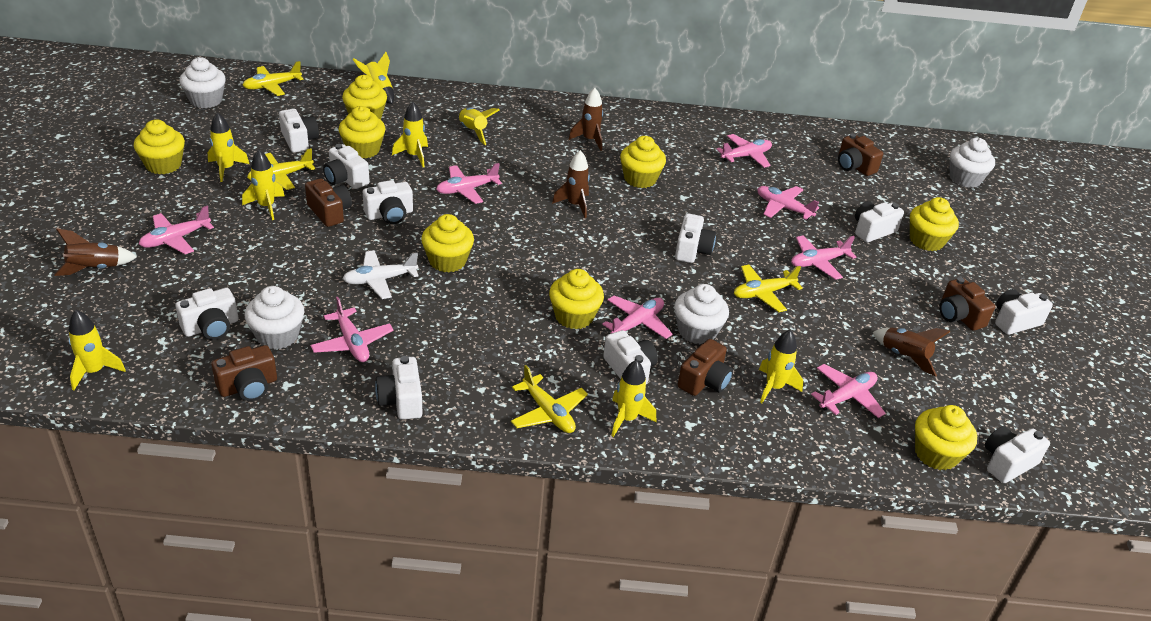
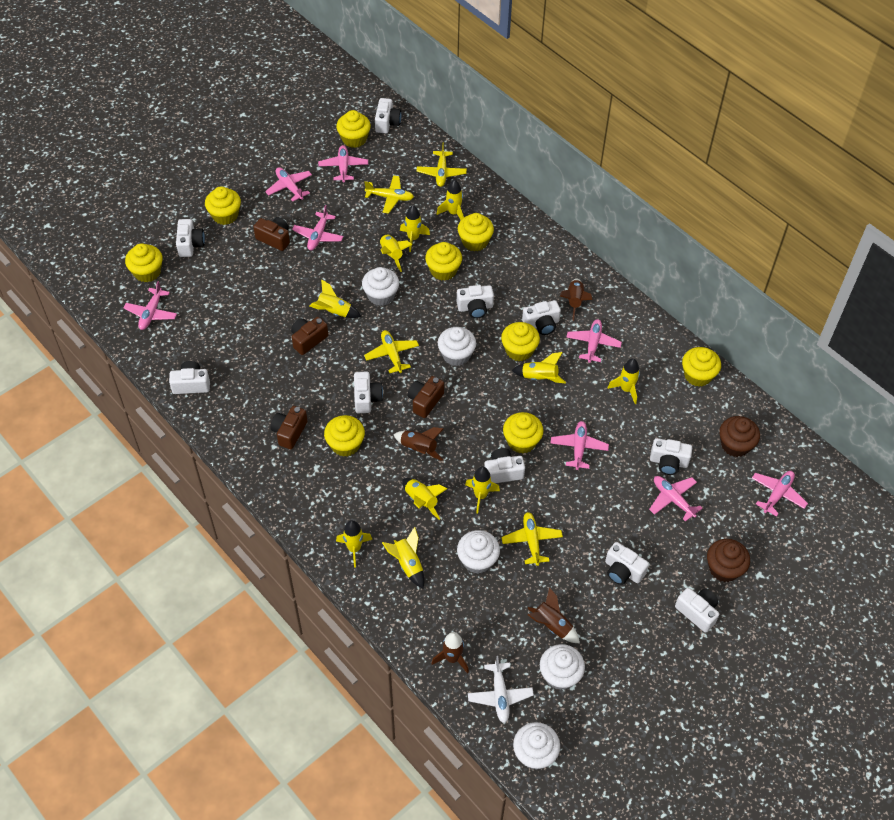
brown camera: 5 -> 4
brown cupcake: 0 -> 2
white cupcake: 4 -> 5
yellow cupcake: 8 -> 9
yellow rocket: 8 -> 10

